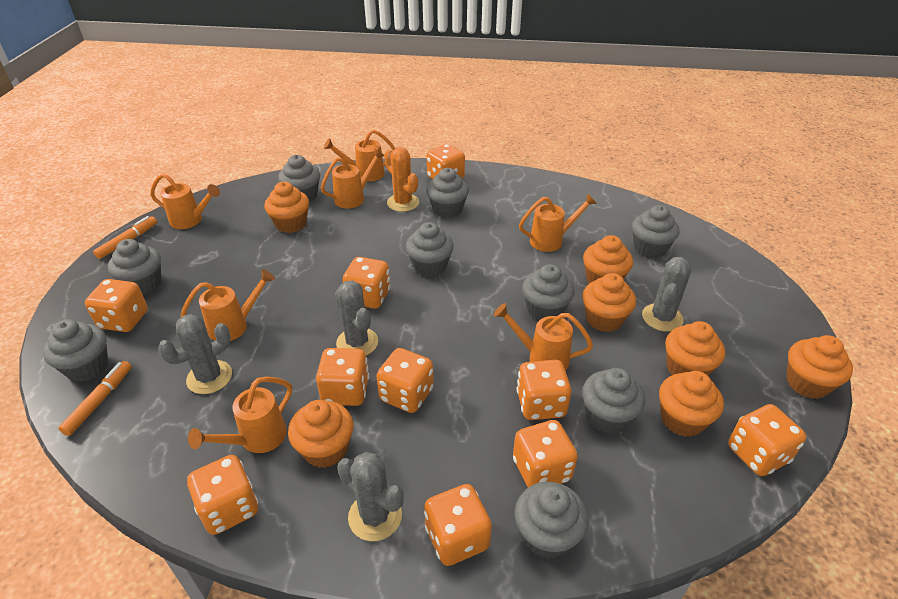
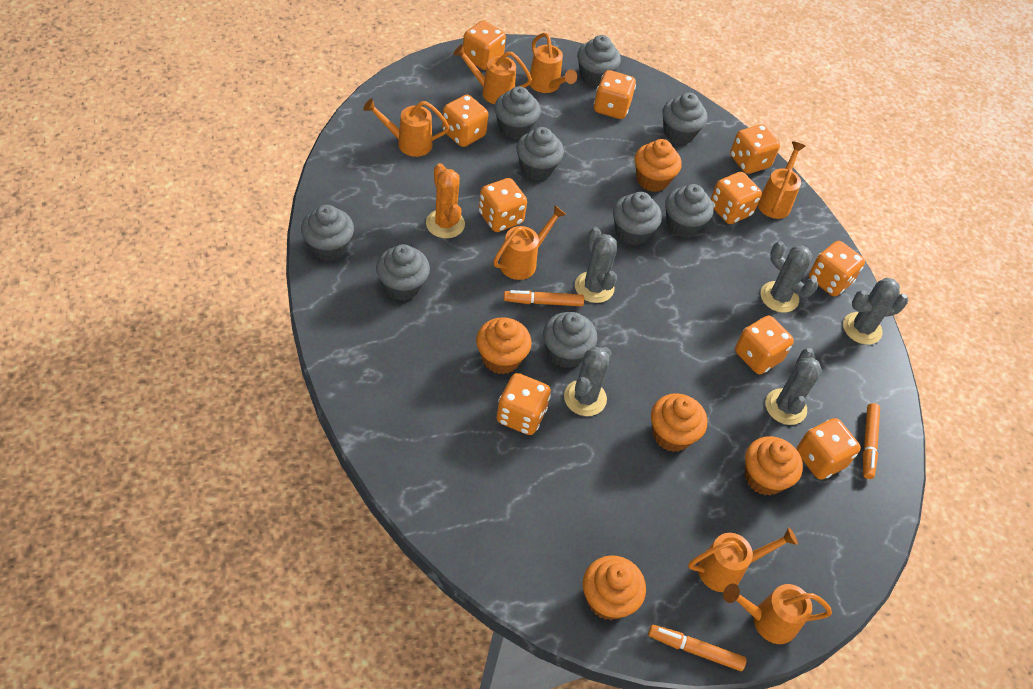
grey cactus: 4 -> 5
orange cupcake: 7 -> 5
orange marker: 2 -> 3

